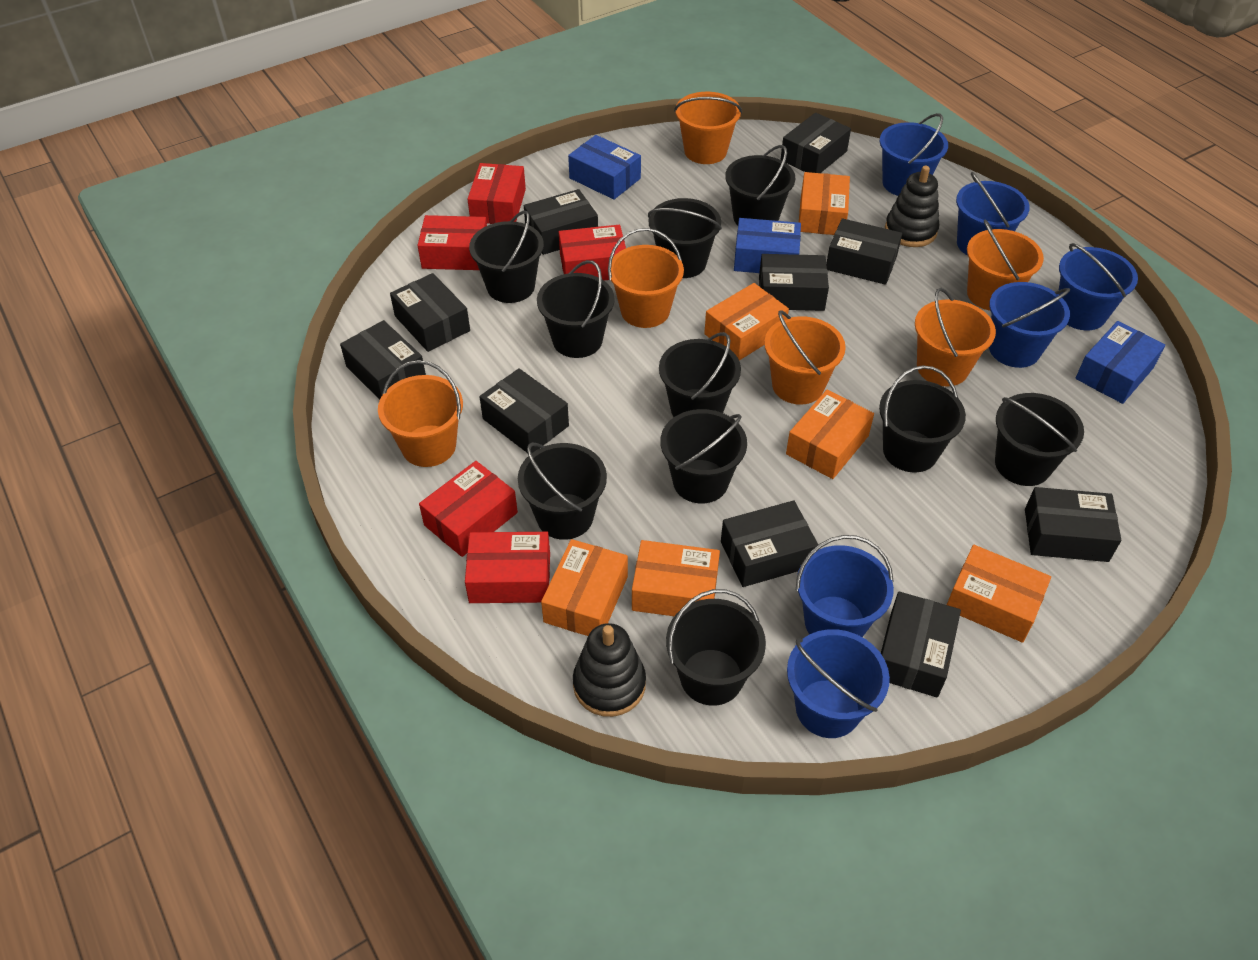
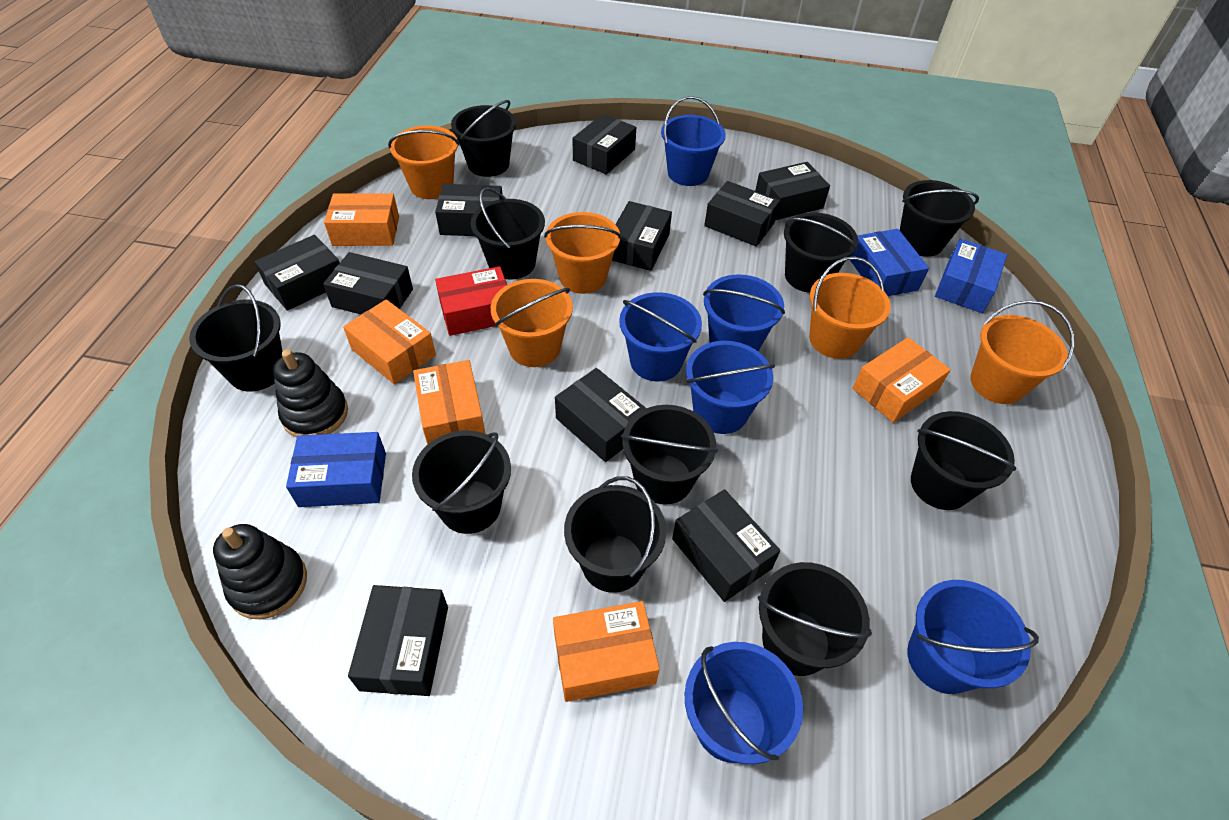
orange box: 6 -> 5
orange bucket: 6 -> 5
red box: 5 -> 1

